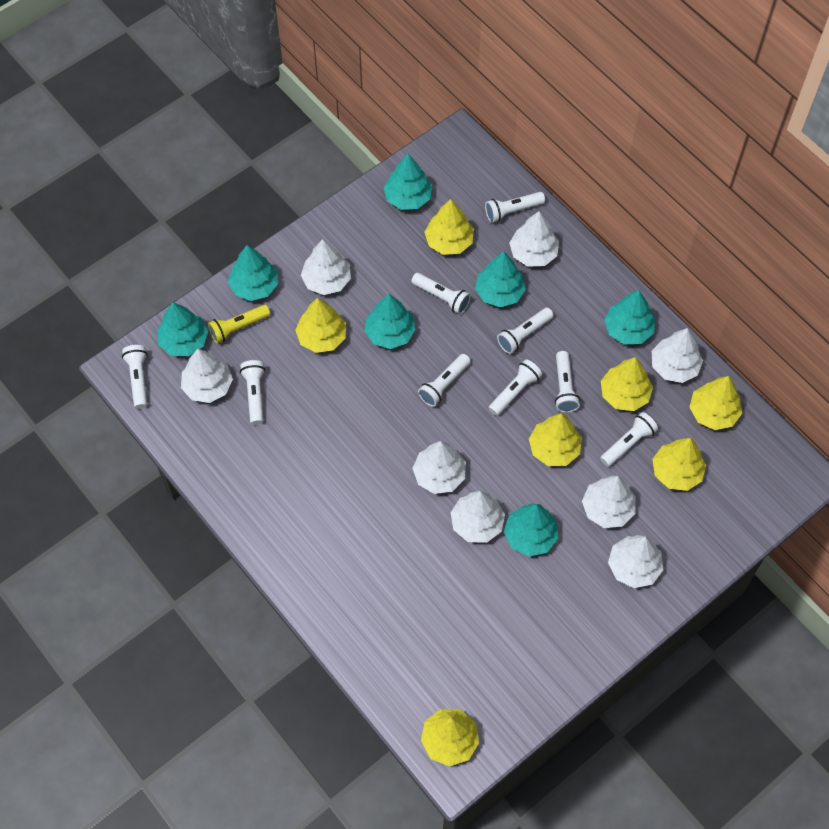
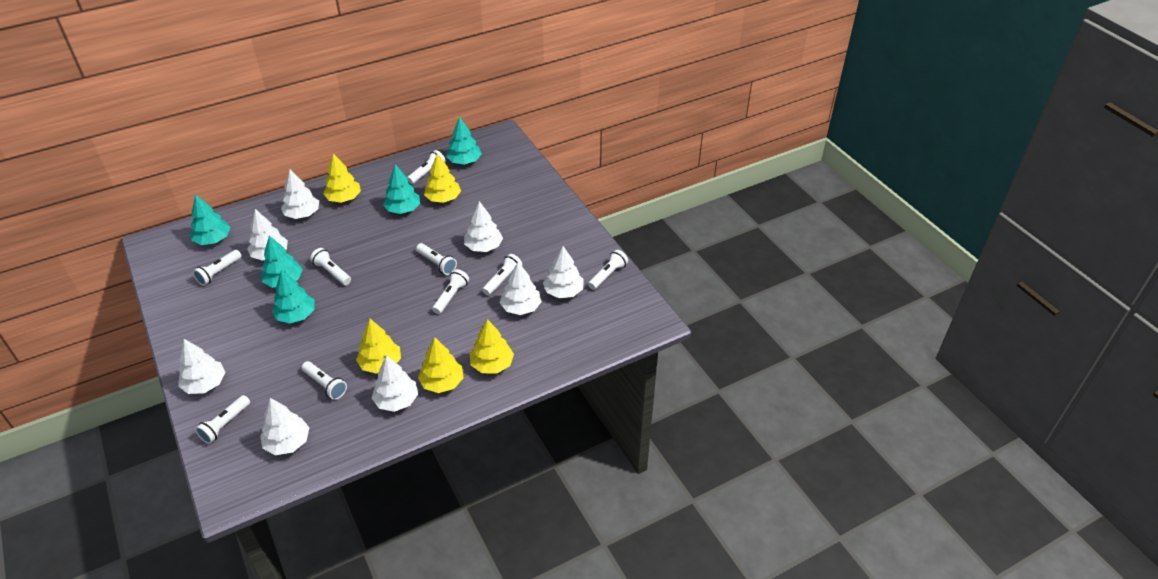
turquoise tree: 7 -> 5
yellow flashlight: 1 -> 0
yellow tree: 7 -> 5

